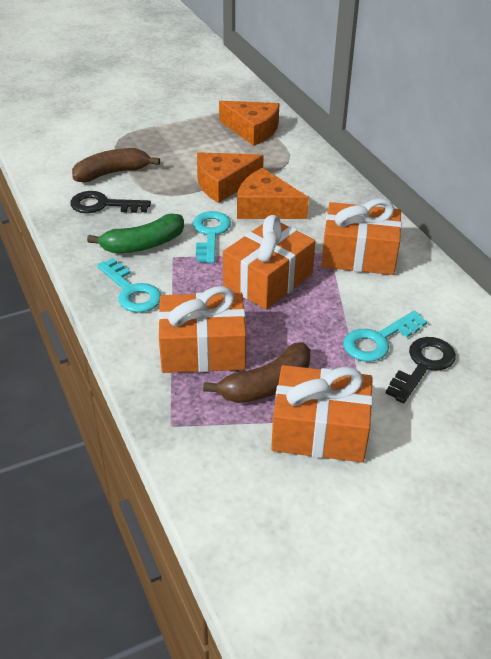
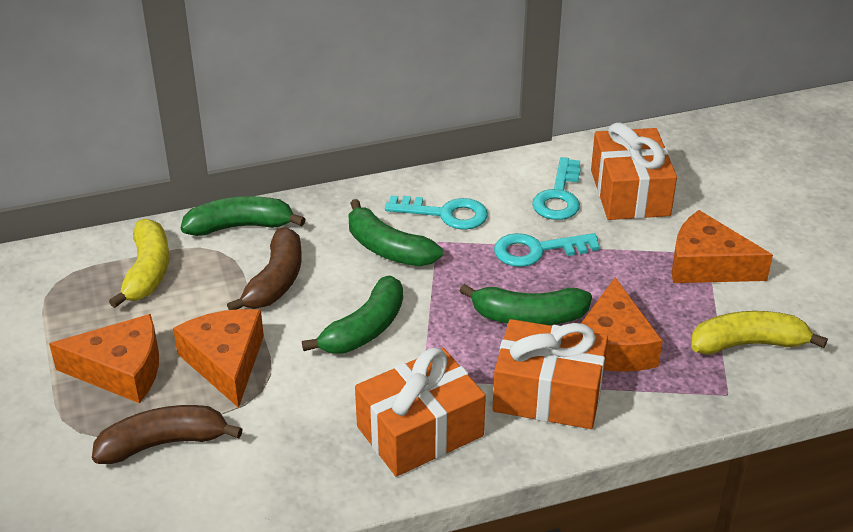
black key: 2 -> 0
green banana: 1 -> 4
orange cheese: 3 -> 4
orange gift: 4 -> 3
yellow banana: 0 -> 2

